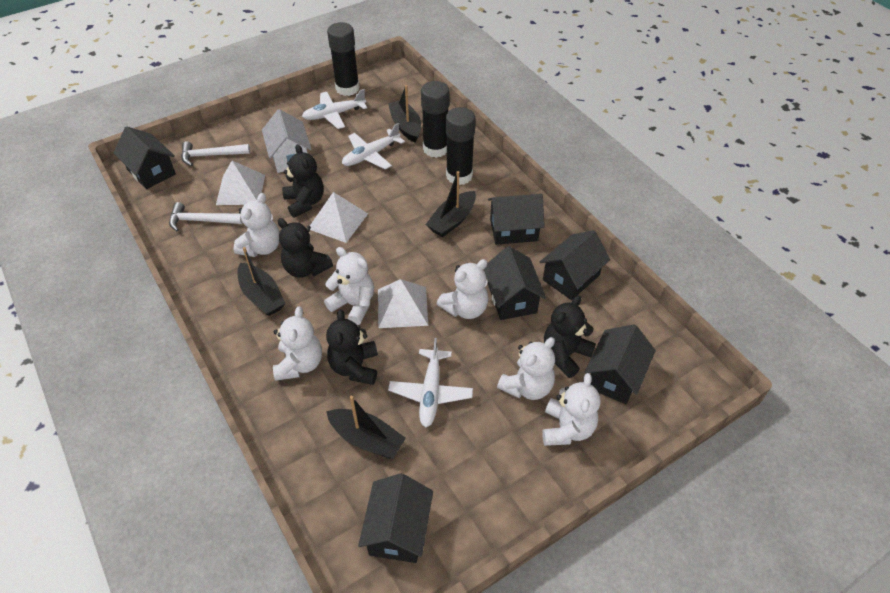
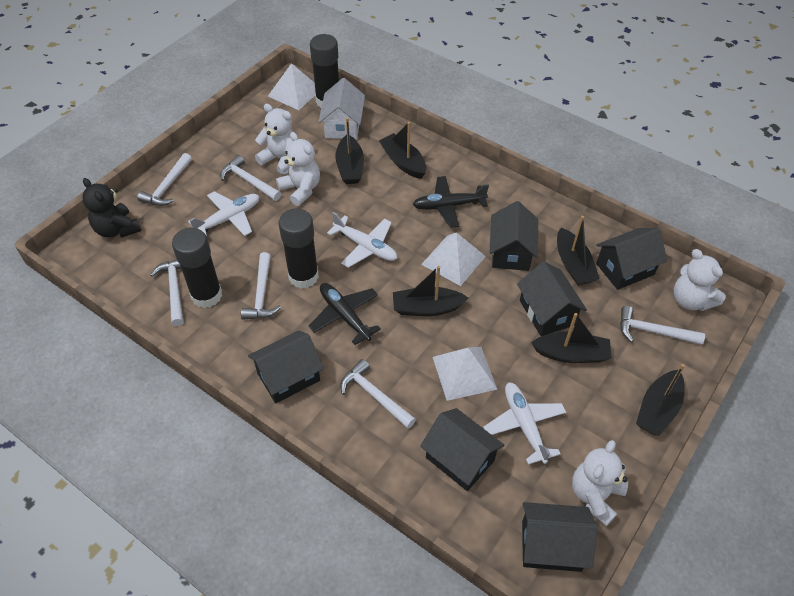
black boat: 4 -> 6
black plane: 0 -> 2
black teddy bear: 4 -> 1
white hammer: 2 -> 6
white teddy bear: 6 -> 4

